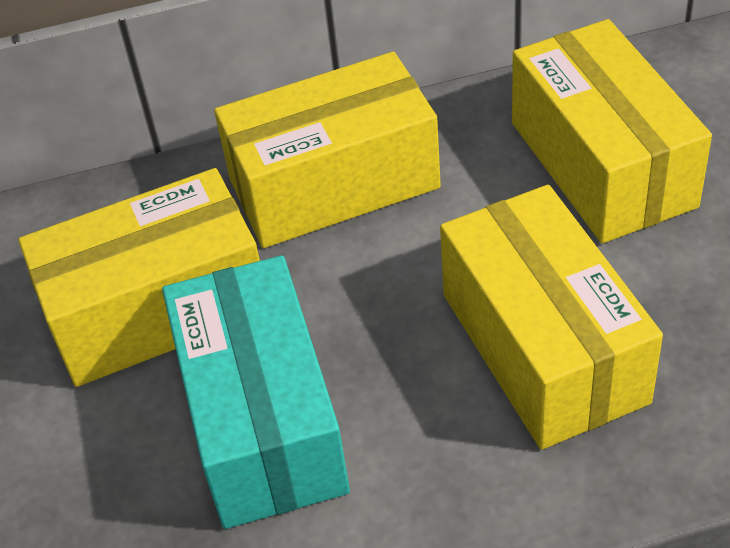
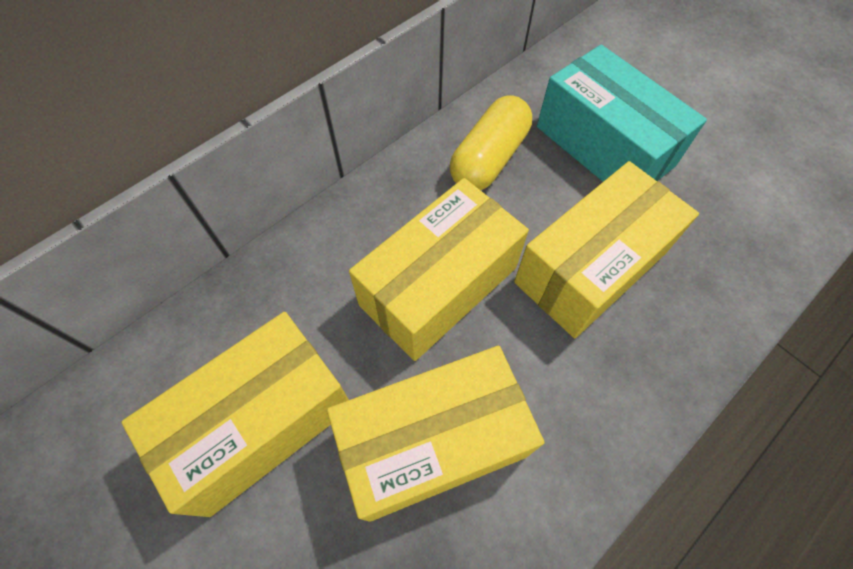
yellow capsule: 0 -> 1

